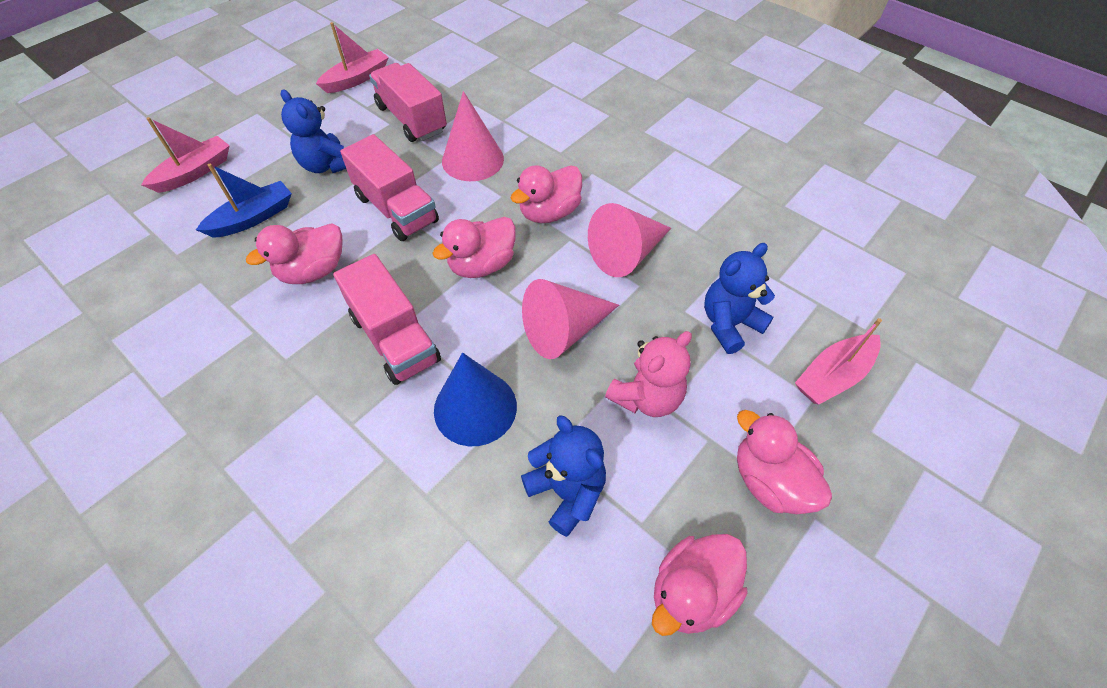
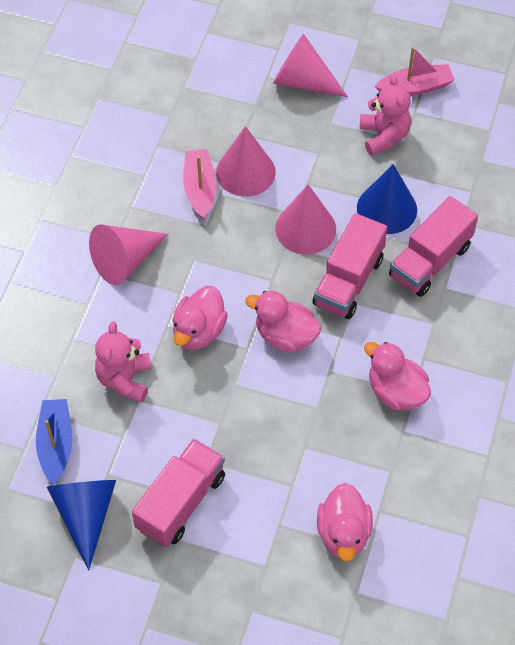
blue cone: 1 -> 2
blue teddy bear: 3 -> 0
pink boat: 3 -> 2
pink cone: 3 -> 4
pink duck: 5 -> 4
pink teddy bear: 1 -> 2

